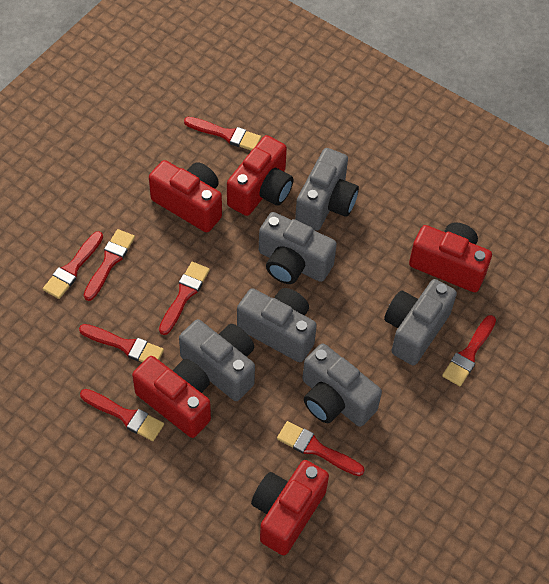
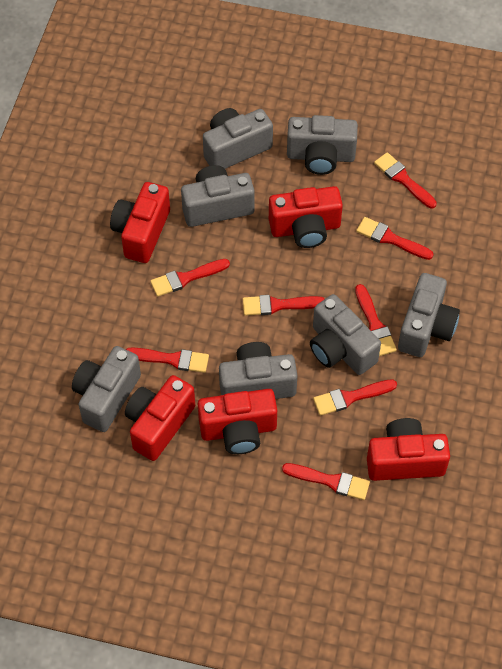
grey camera: 6 -> 7

